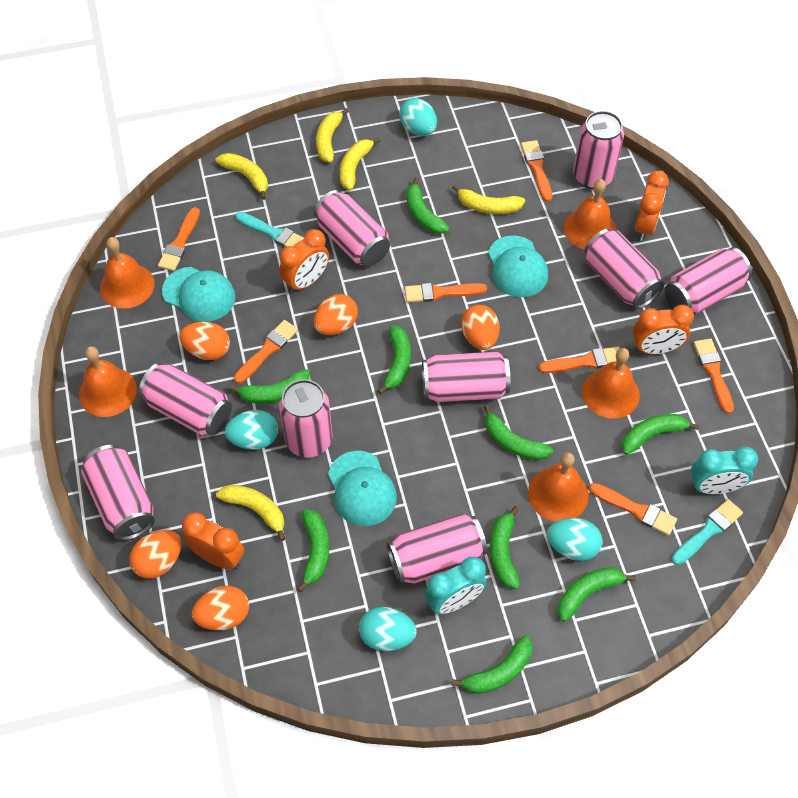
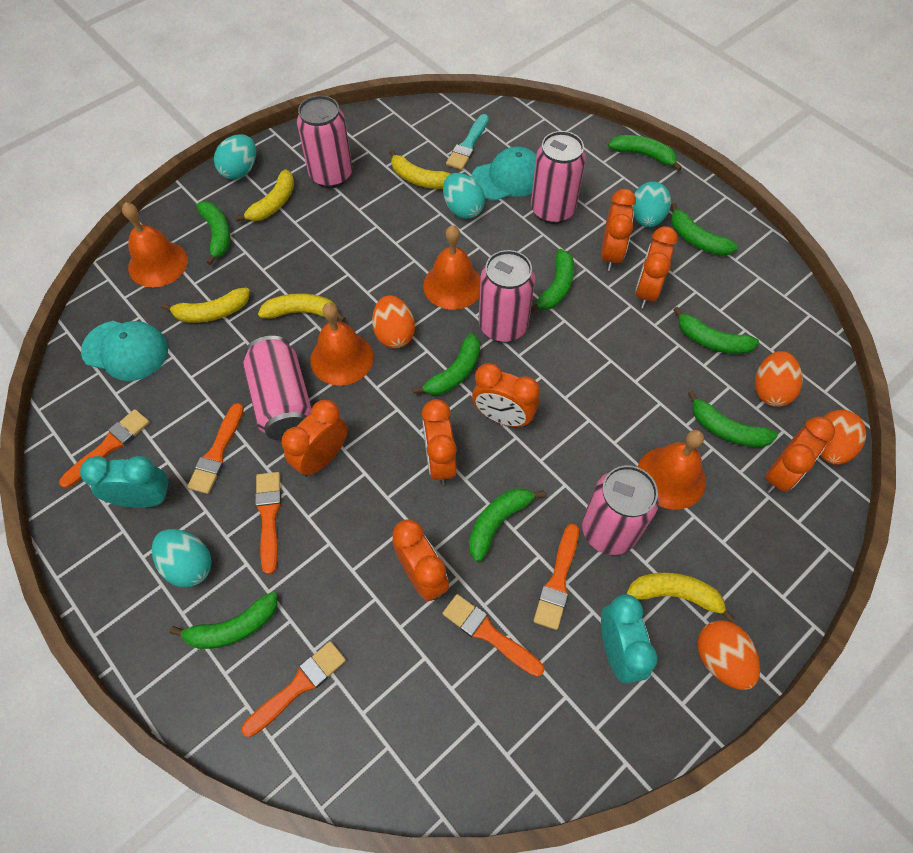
orange bell: 5 -> 4
orange brush: 7 -> 6
orange clock: 4 -> 7
orange egg: 5 -> 4
pink can: 9 -> 5
turquoise brush: 2 -> 1
turquoise cap: 3 -> 2

